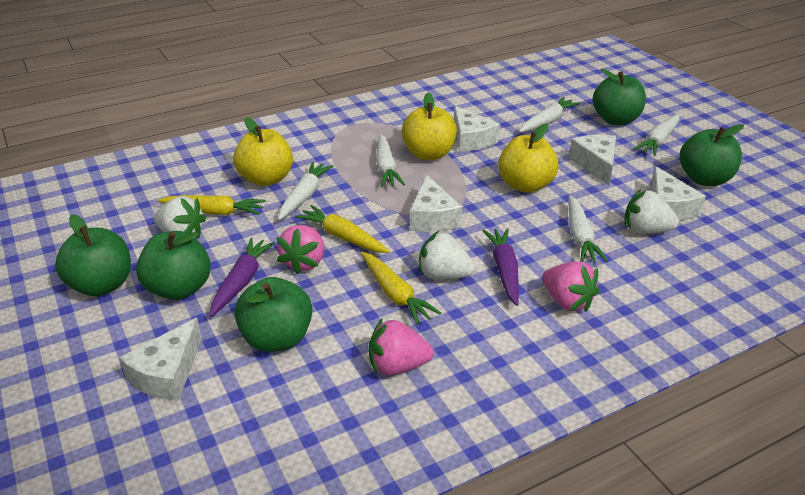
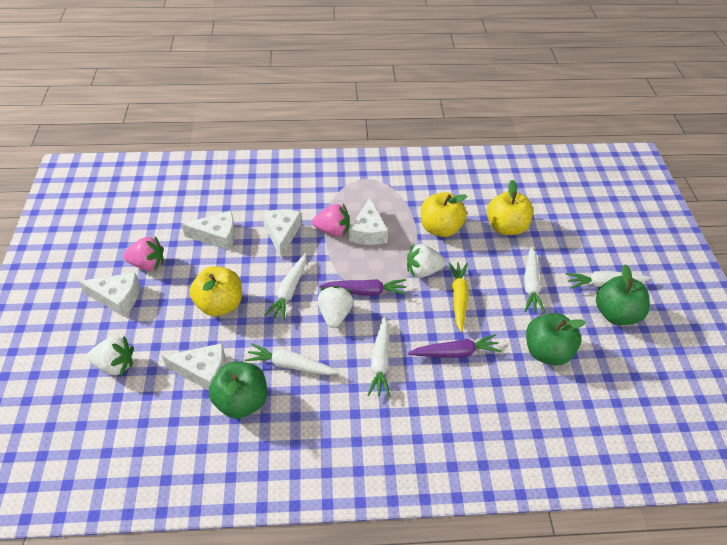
green apple: 5 -> 3
pink strawberry: 3 -> 2
yellow carrot: 3 -> 1

